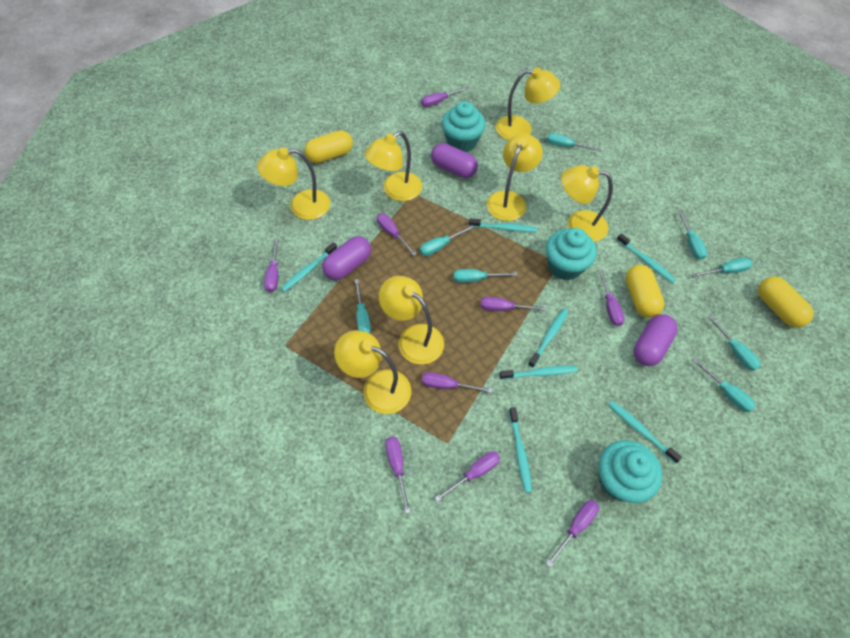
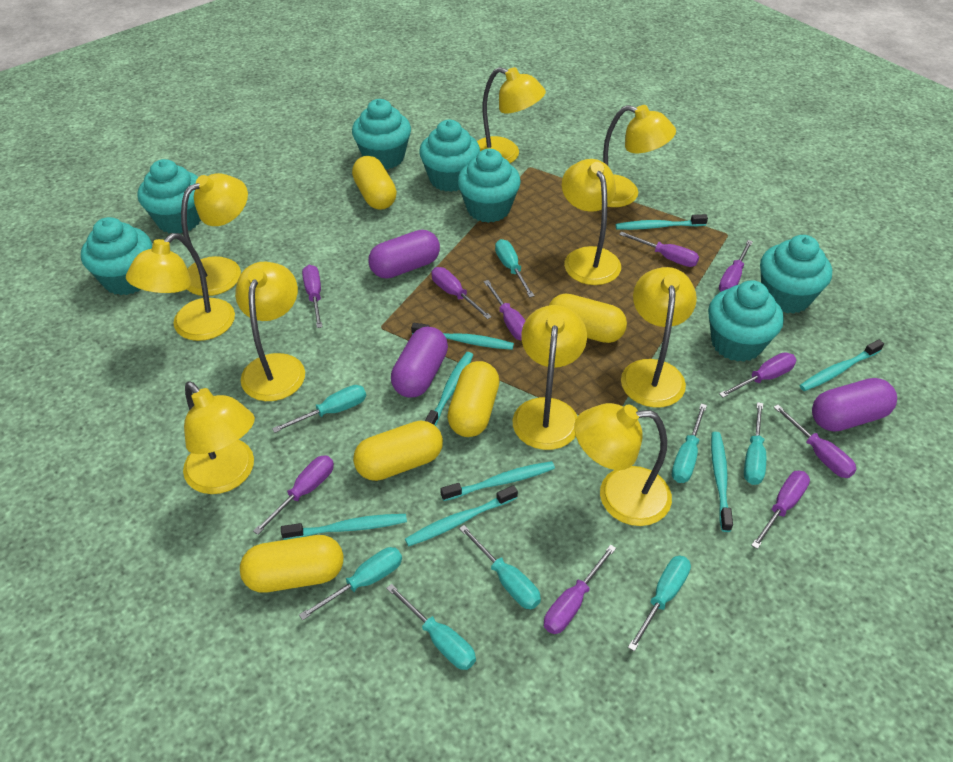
purple screwdriver: 9 -> 10
turquoise cupcake: 3 -> 7
turquoise toothbrush: 7 -> 8
yellow capsule: 3 -> 5
yellow lamp: 7 -> 10

